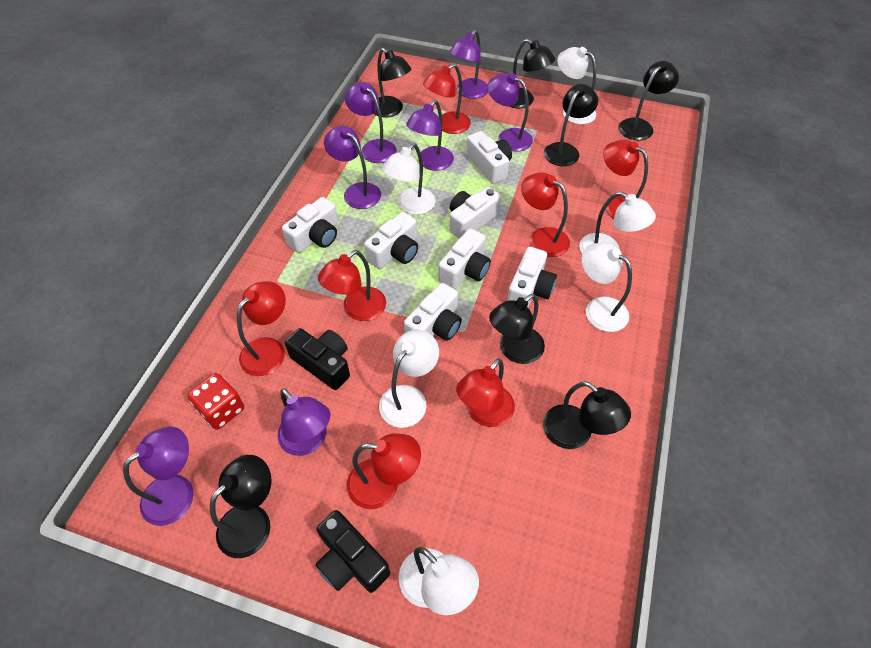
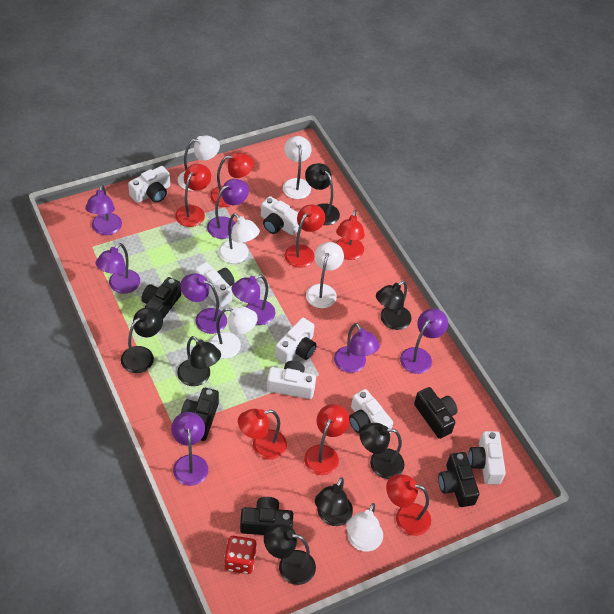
black camera: 2 -> 5
purple lamp: 7 -> 8

